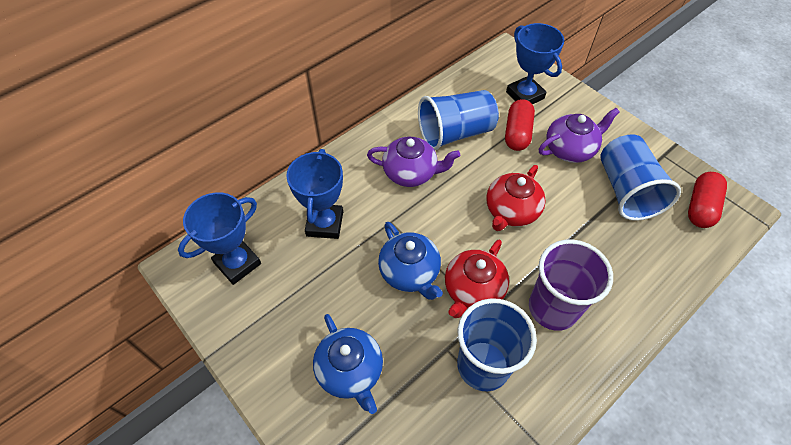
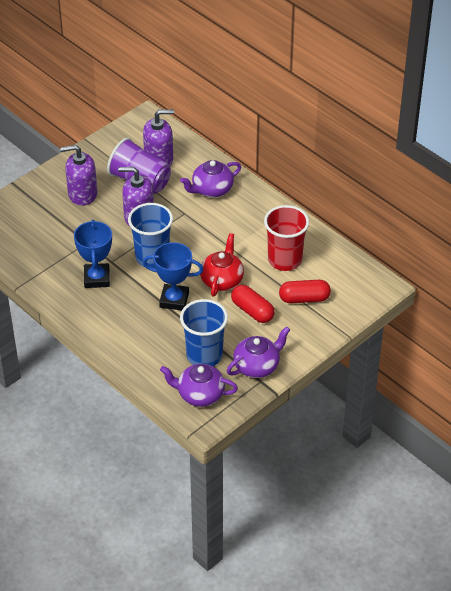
blue cup: 3 -> 2
blue teapot: 2 -> 0
blue trophy: 3 -> 2
purple soap dispenser: 0 -> 3
purple teapot: 2 -> 3
red cup: 0 -> 1
red teapot: 2 -> 1

